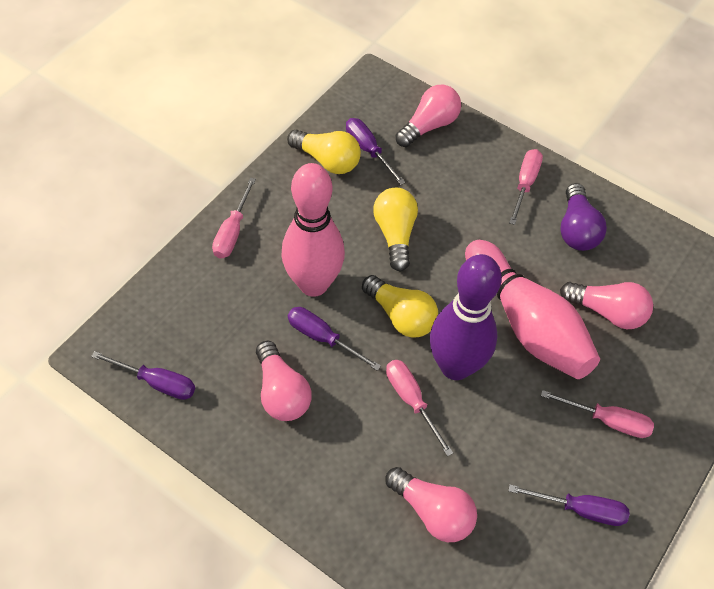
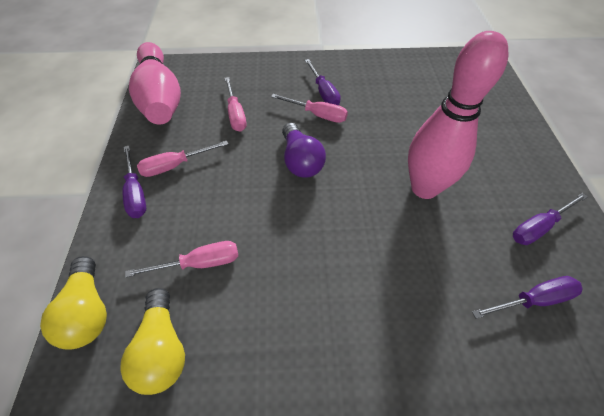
pink light bulb: 4 -> 0
purple bowling pin: 1 -> 0
yellow light bulb: 3 -> 2

